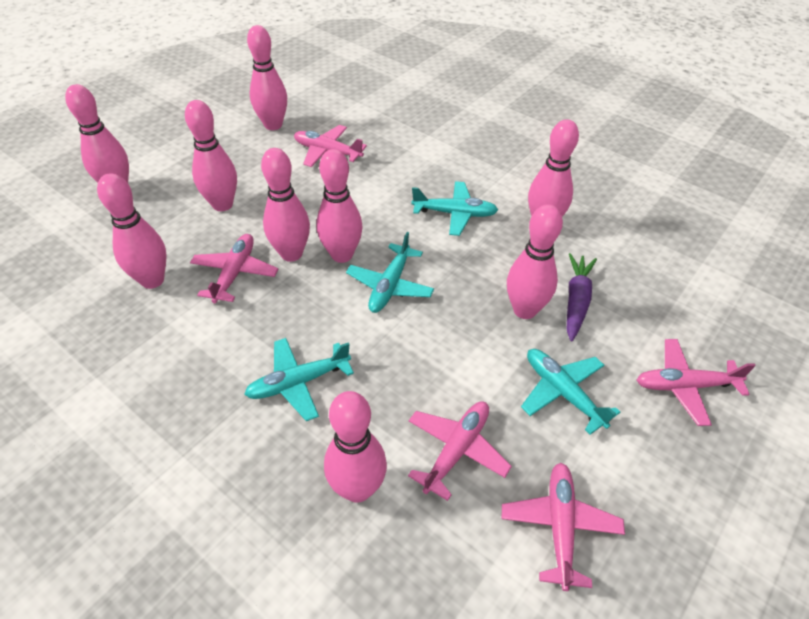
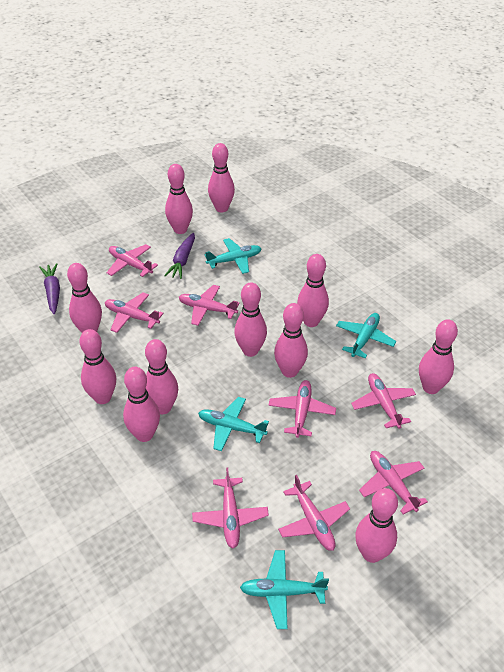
pink bowling pin: 9 -> 11
pink plane: 5 -> 8
purple carrot: 1 -> 2

